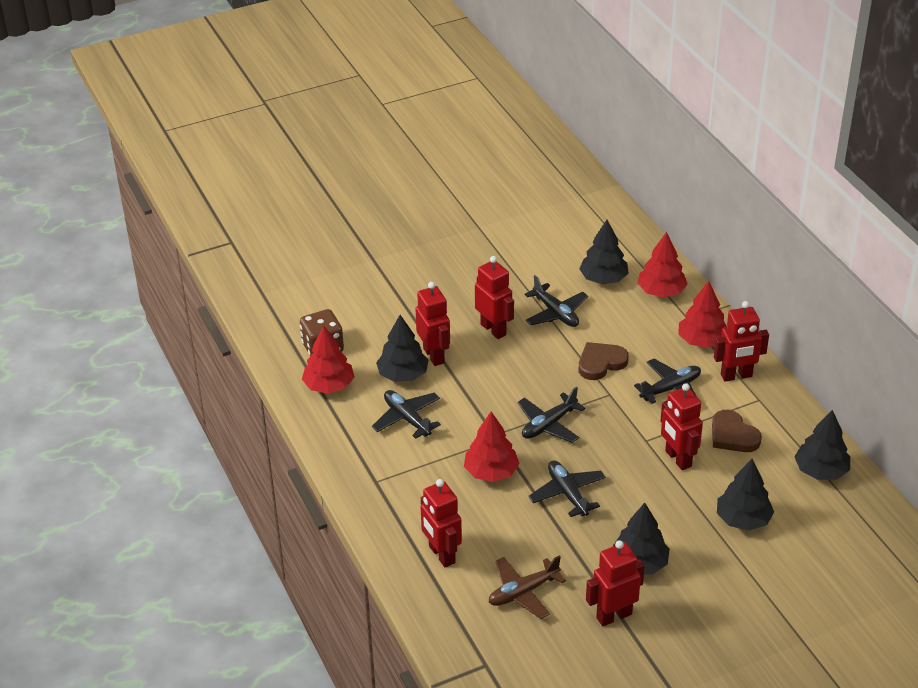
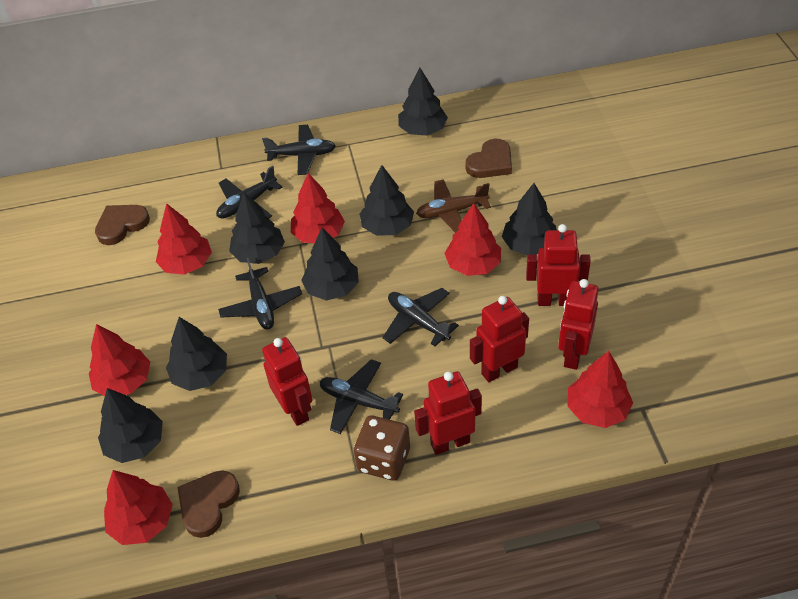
black tree: 5 -> 7
brown heart: 2 -> 3
red robot: 6 -> 5
red tree: 4 -> 6

